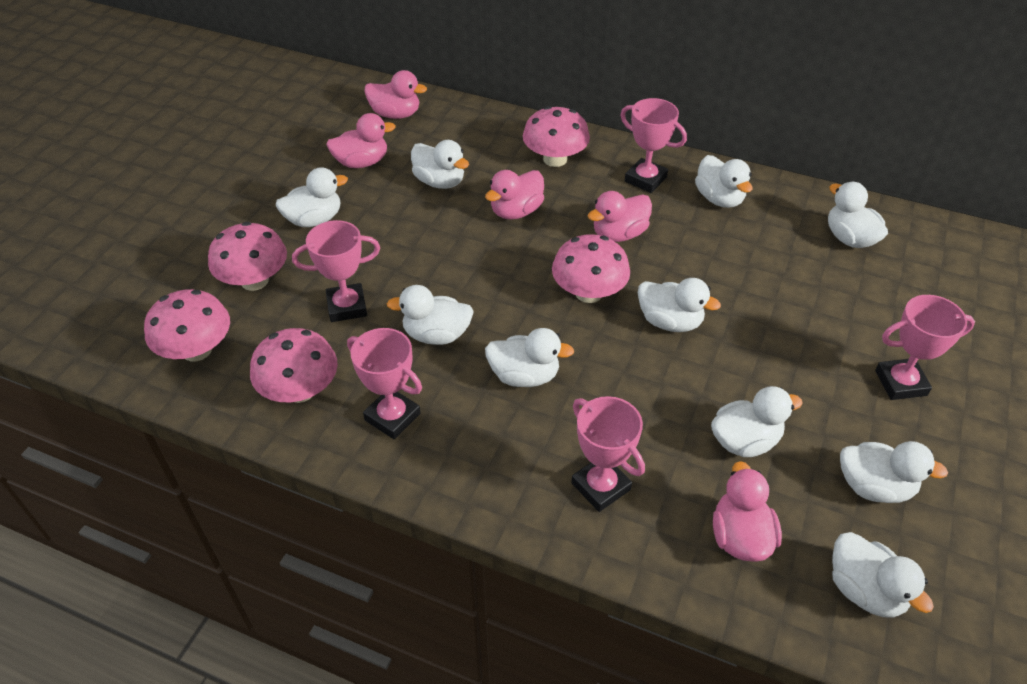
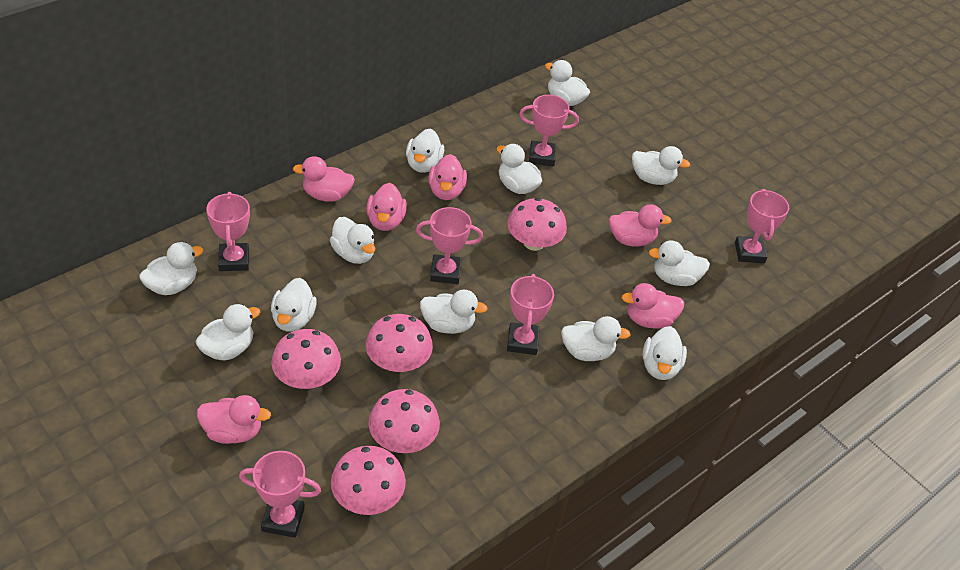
pink duck: 5 -> 6
pink trophy: 5 -> 6
white duck: 10 -> 12

